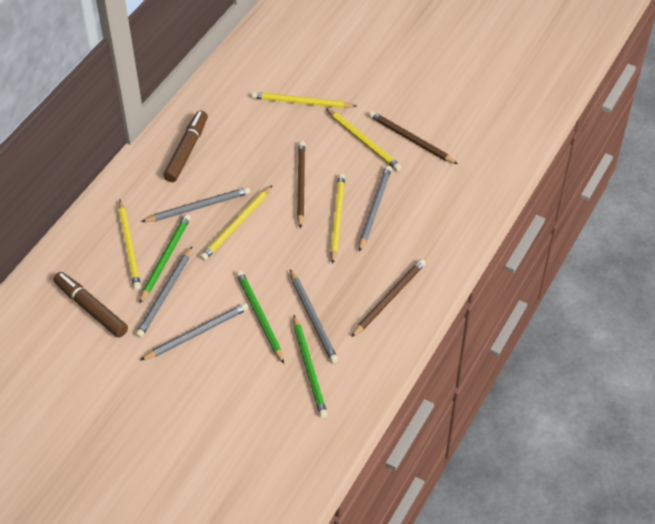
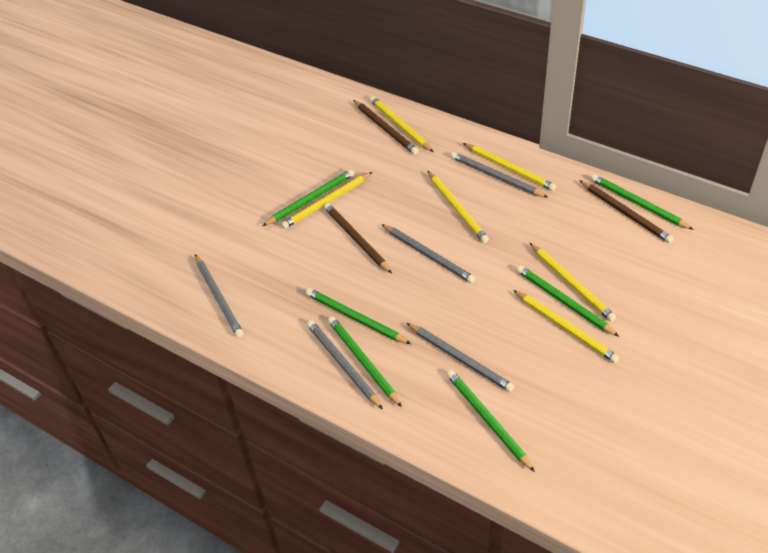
brown marker: 2 -> 0
green pencil: 3 -> 6
yellow pencil: 5 -> 6

